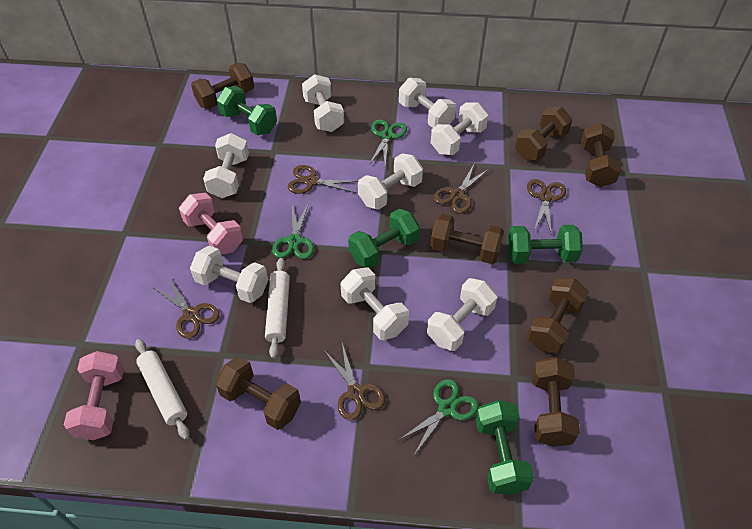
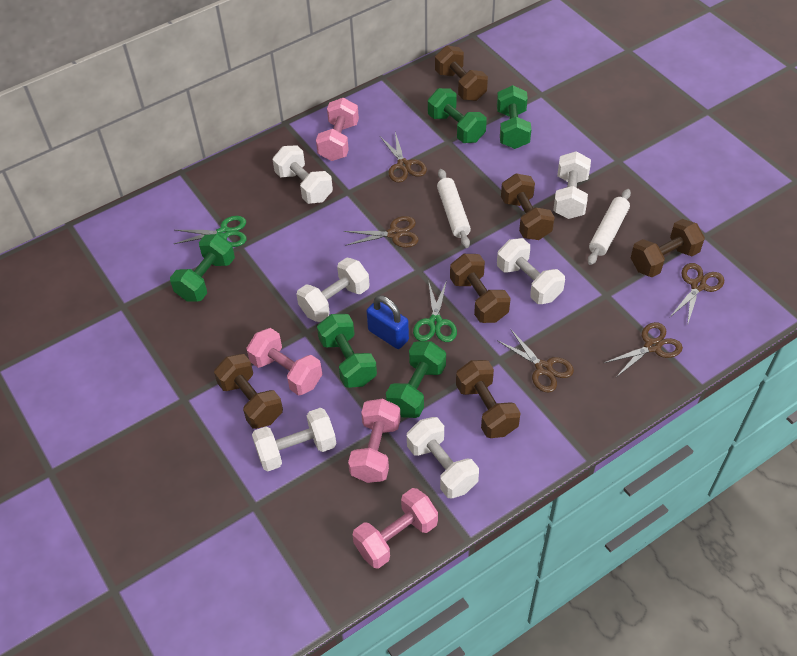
blue padlock: 0 -> 1
brown dumbbell: 7 -> 6
green dumbbell: 4 -> 5
green scissors: 3 -> 2
pink dumbbell: 2 -> 4
white dumbbell: 8 -> 6

